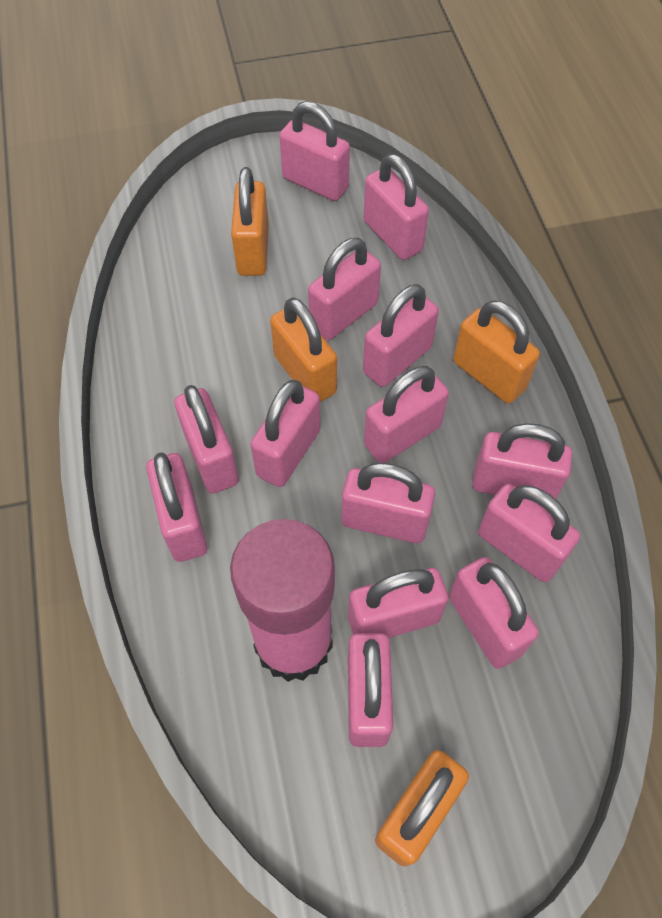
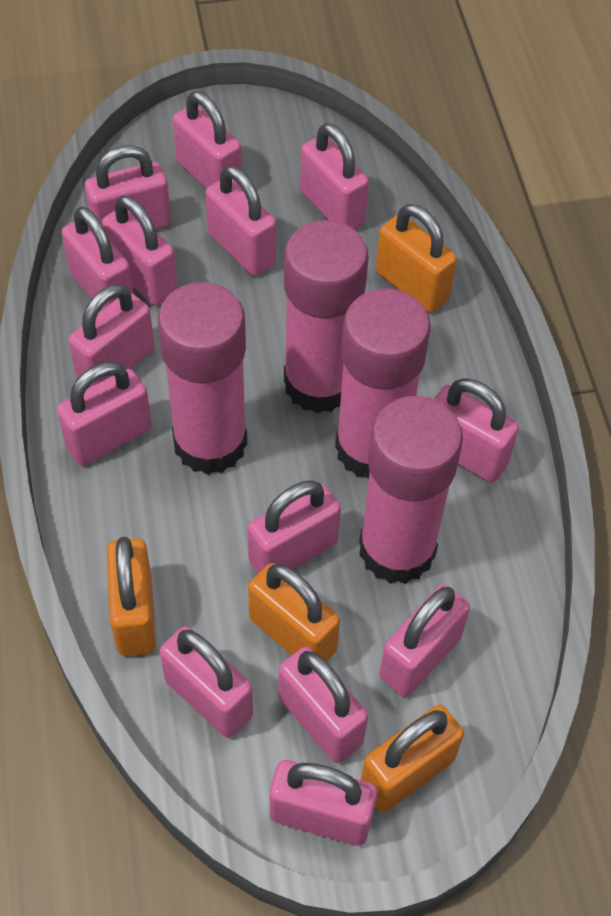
pink glue stick: 1 -> 4

